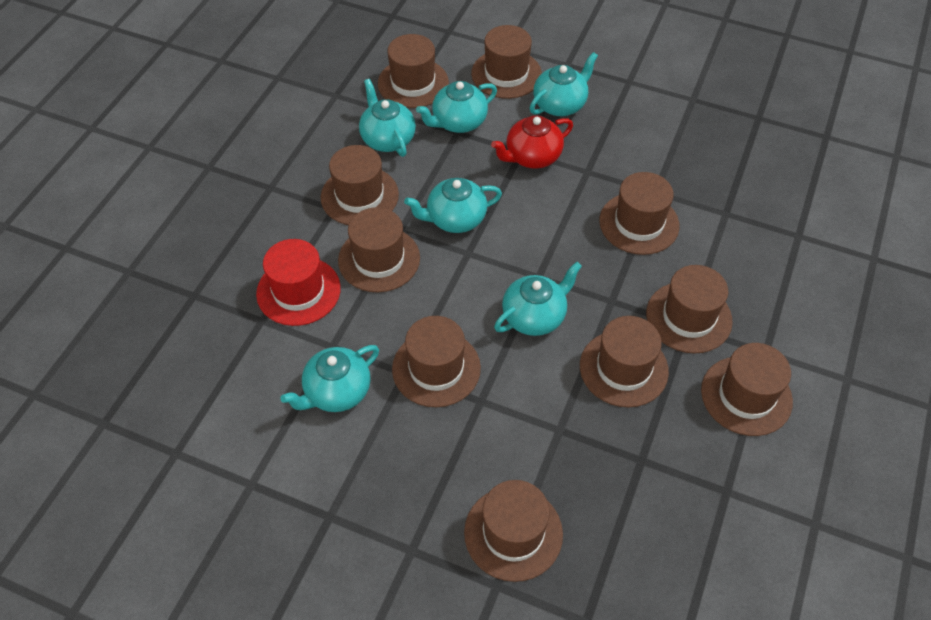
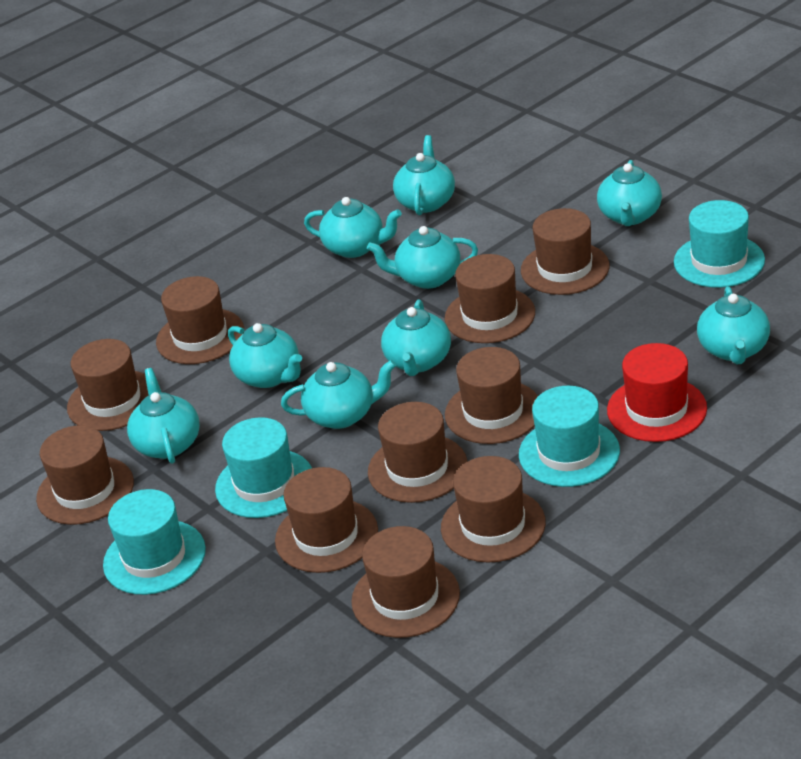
red teapot: 1 -> 0
turquoise hat: 0 -> 4
turquoise teapot: 6 -> 9

